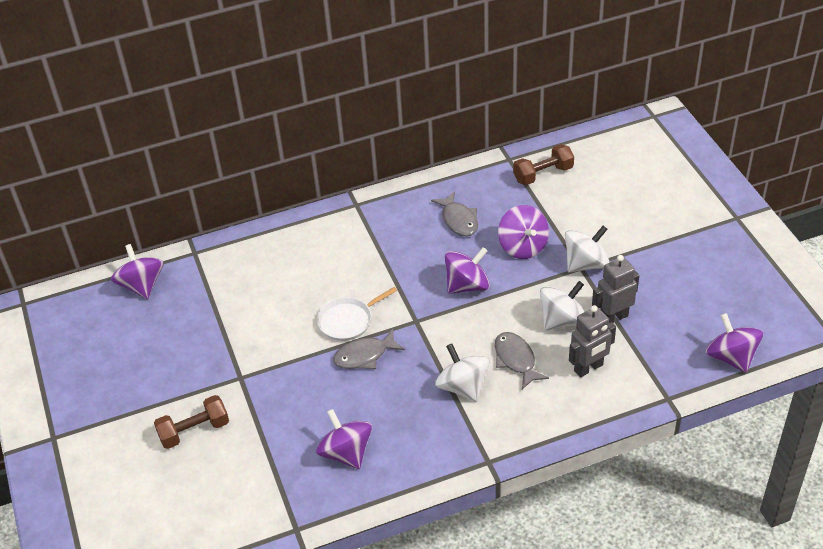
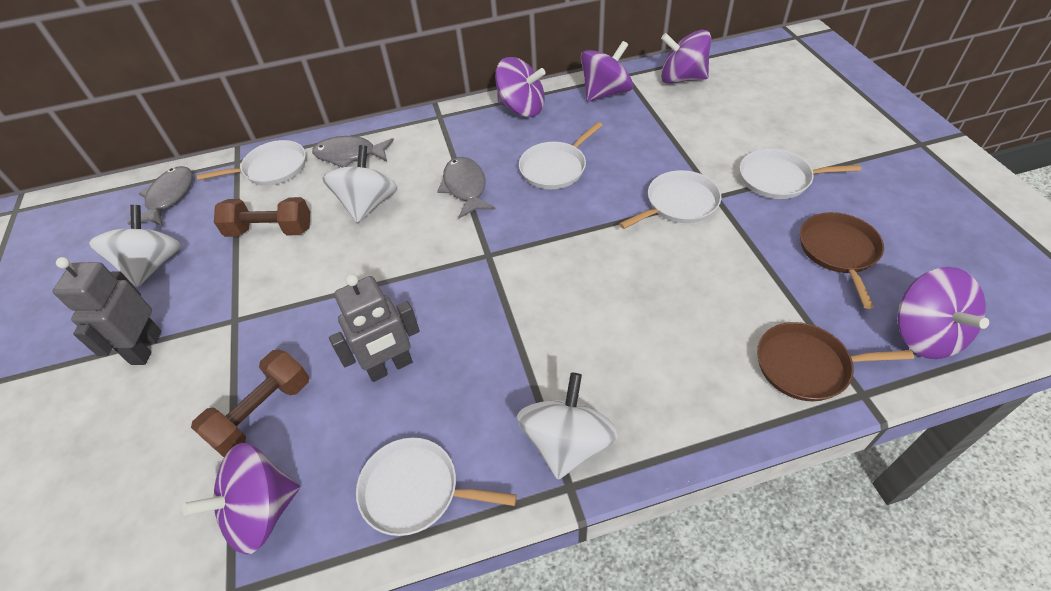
brown pan: 0 -> 2
white pan: 1 -> 5

